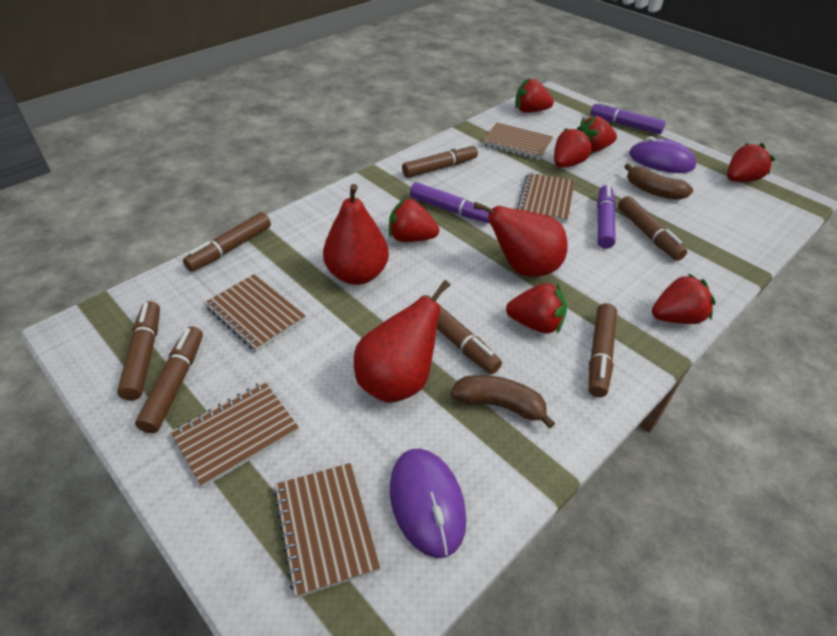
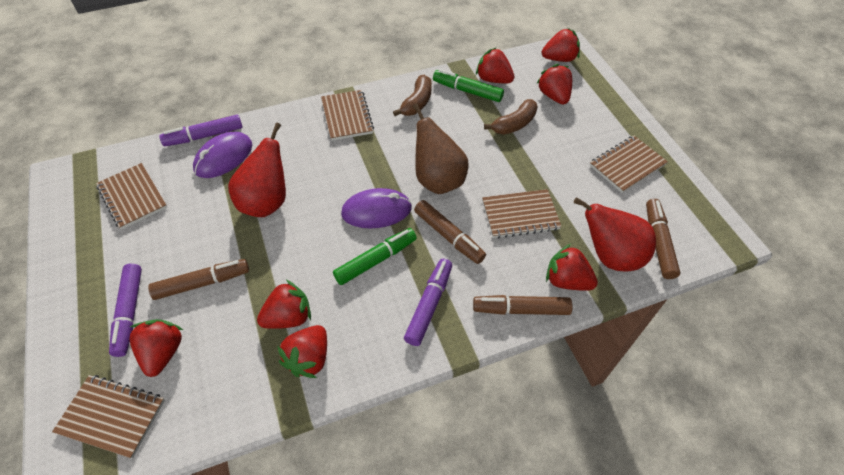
brown marker: 7 -> 4
brown pear: 0 -> 1
green marker: 0 -> 2
red pear: 3 -> 2

